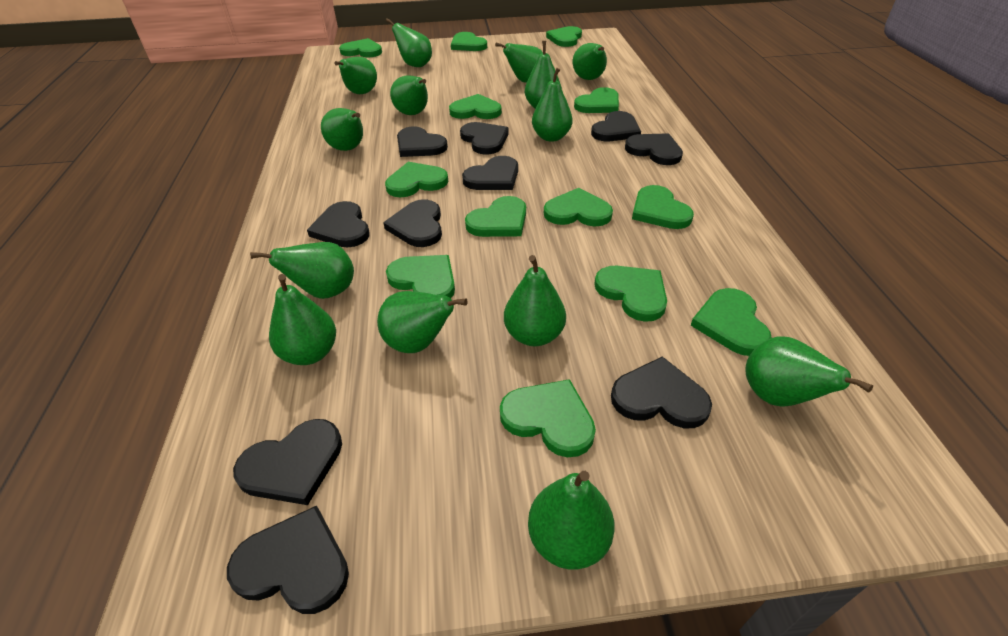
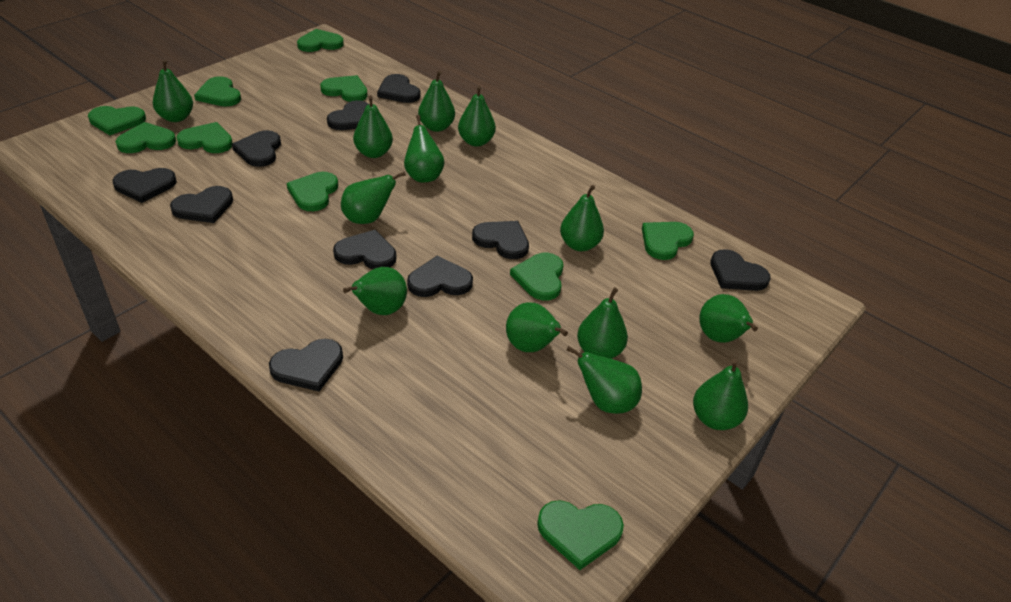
green heart: 13 -> 10
green pear: 14 -> 13

